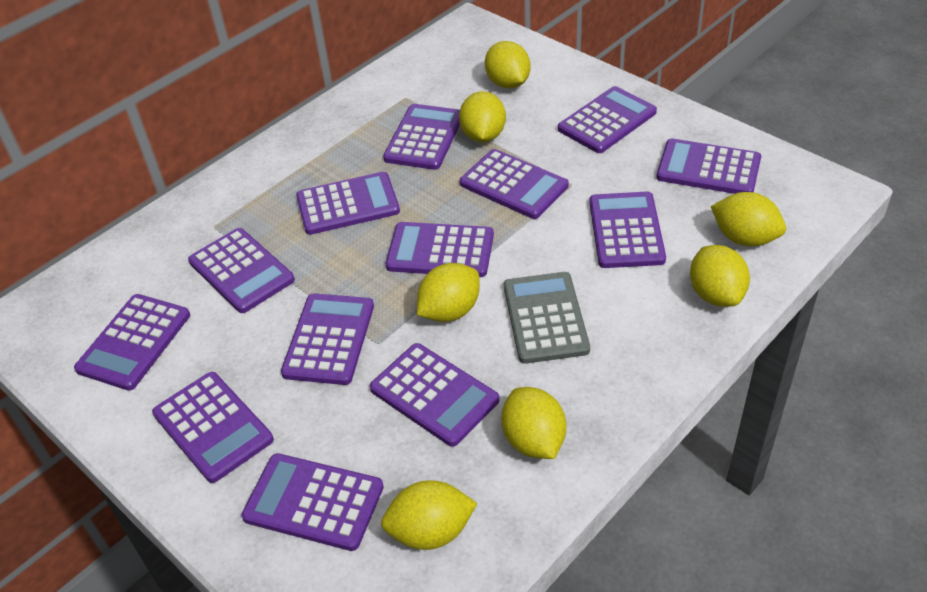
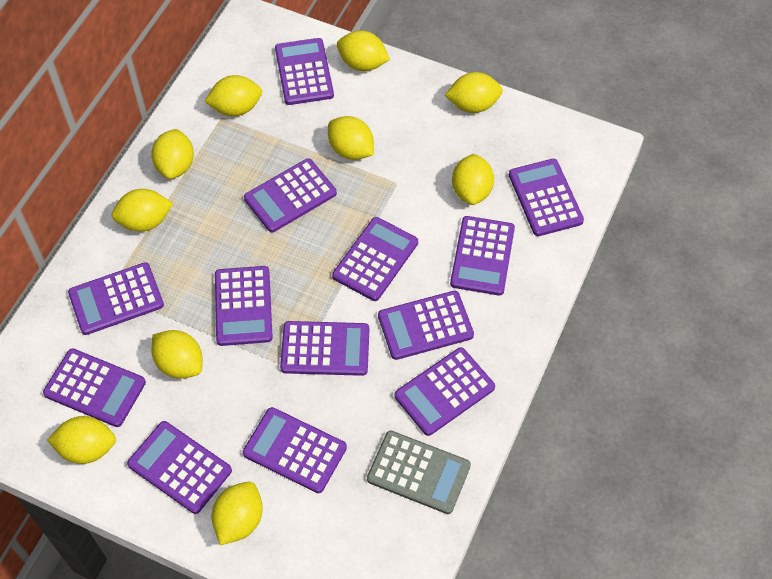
yellow lemon: 7 -> 10

